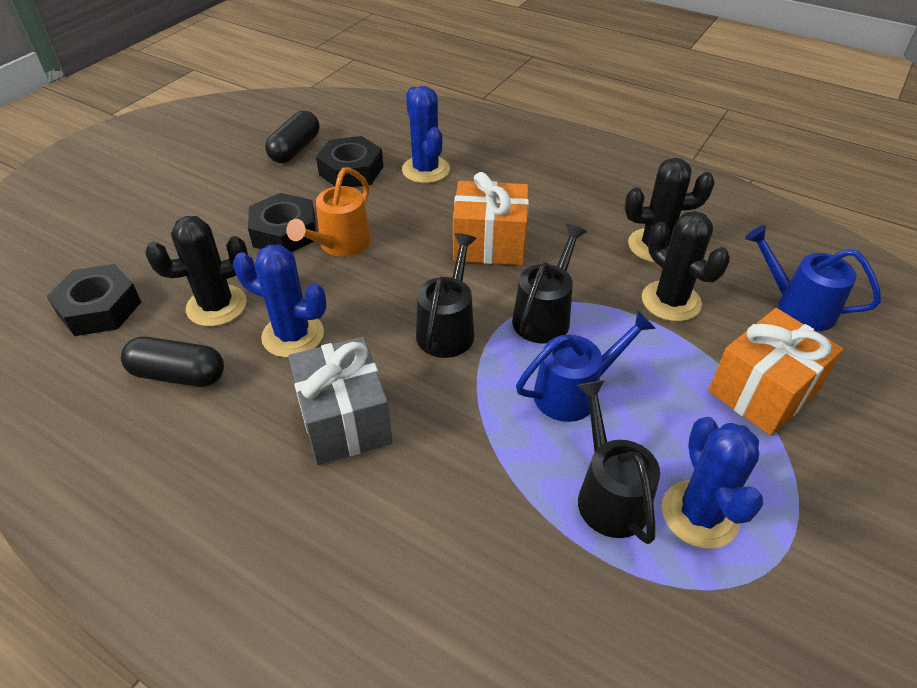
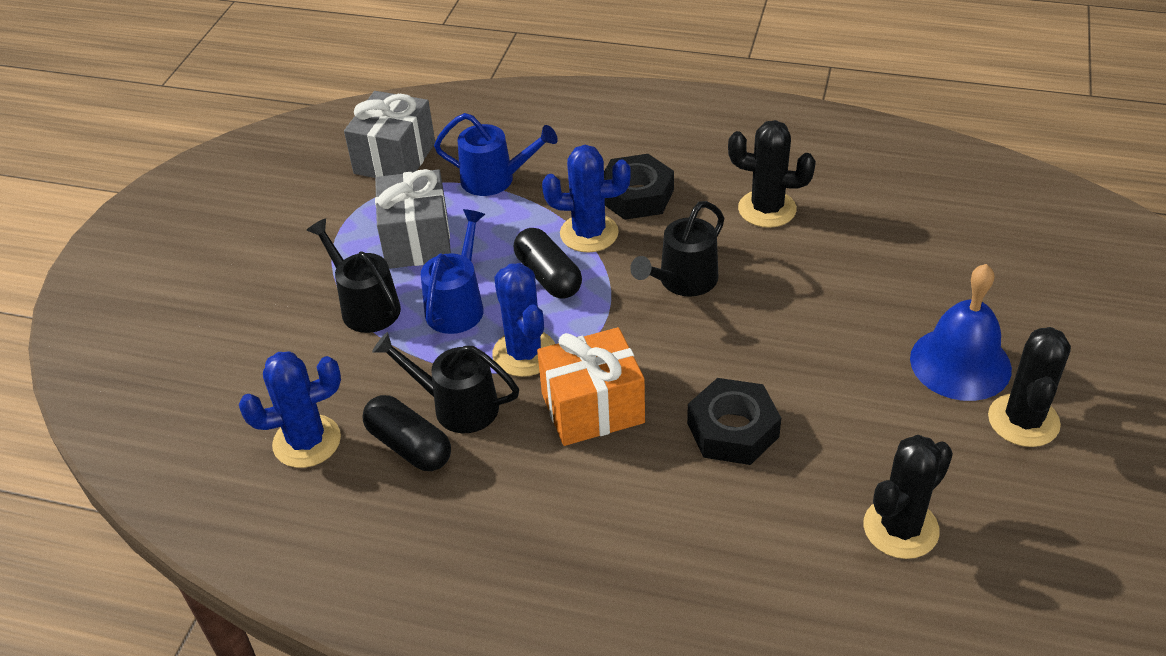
black nut: 3 -> 2
blue bell: 0 -> 1
grey gift: 1 -> 2
orange gift: 2 -> 1
orange watering can: 1 -> 0

